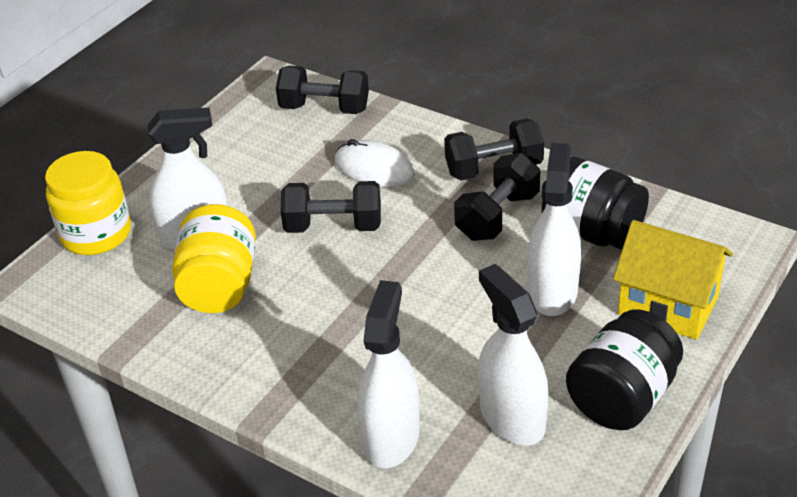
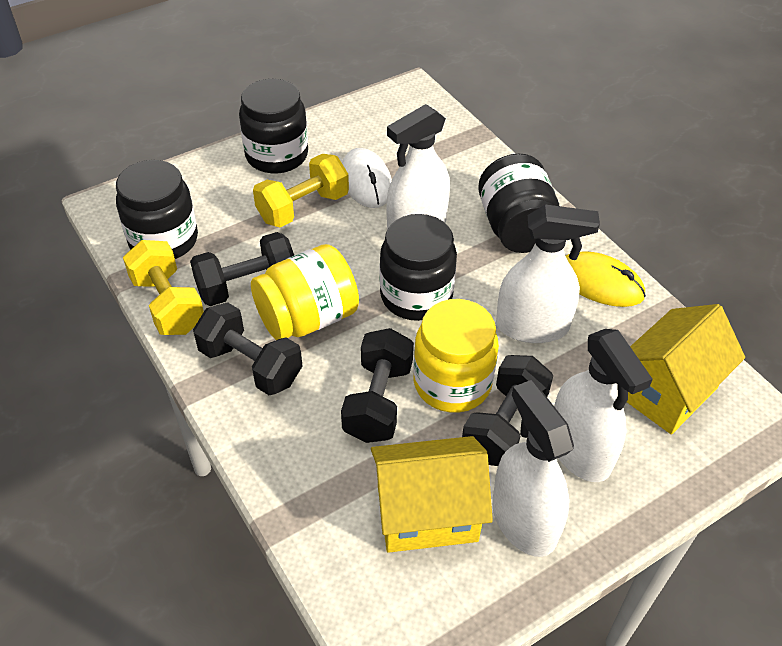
black jar: 2 -> 4
yellow dumbbell: 0 -> 2
yellow house: 1 -> 2
yellow mouse: 0 -> 1

